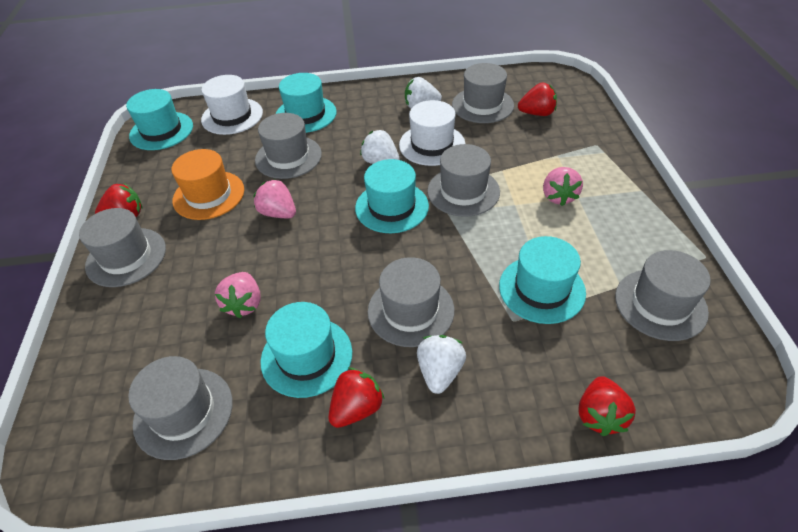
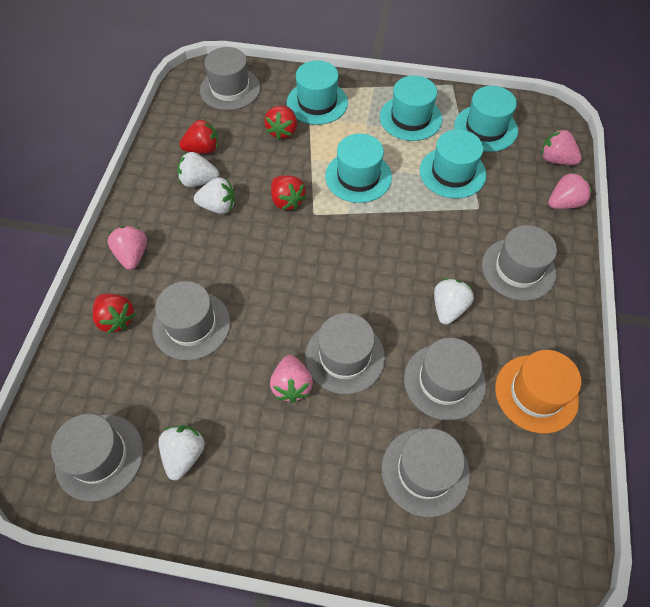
pink strawberry: 3 -> 4
white hat: 2 -> 0
white strawberry: 3 -> 4

